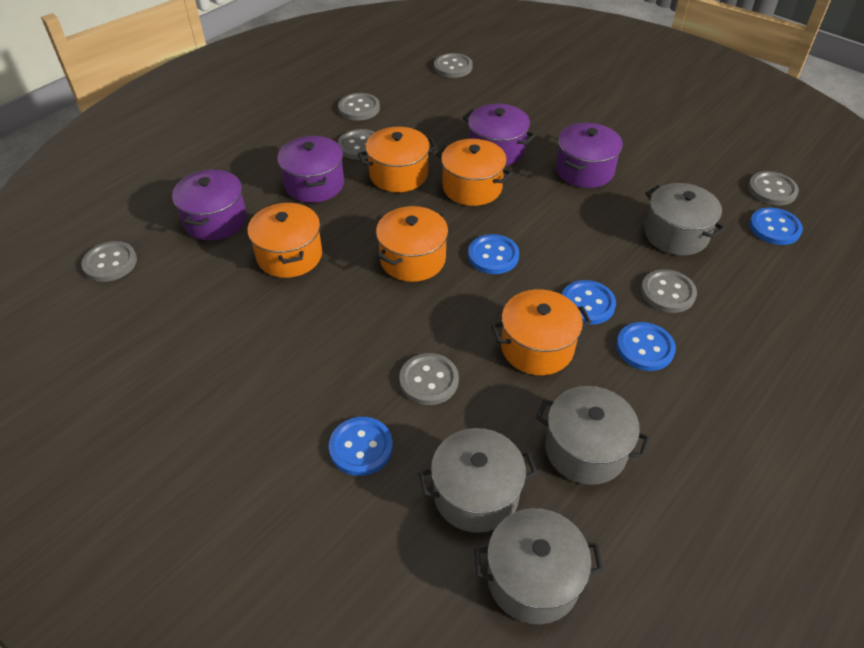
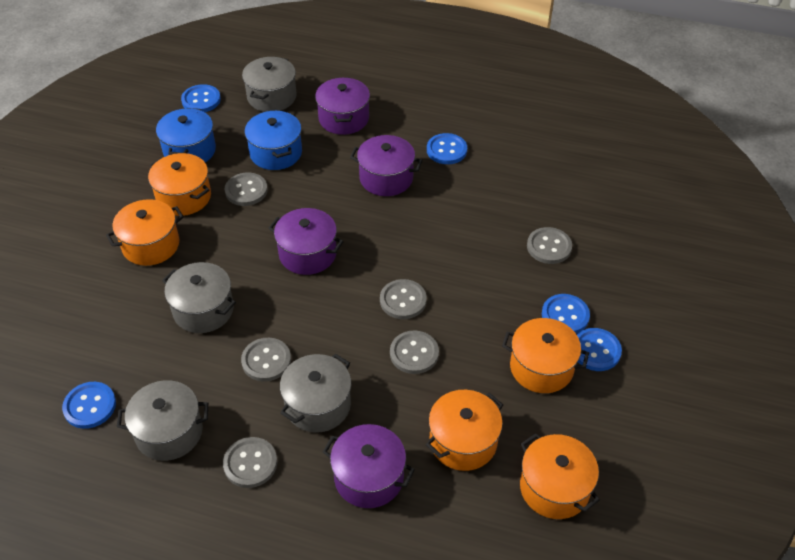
blue pot: 0 -> 2
grey button: 7 -> 6

